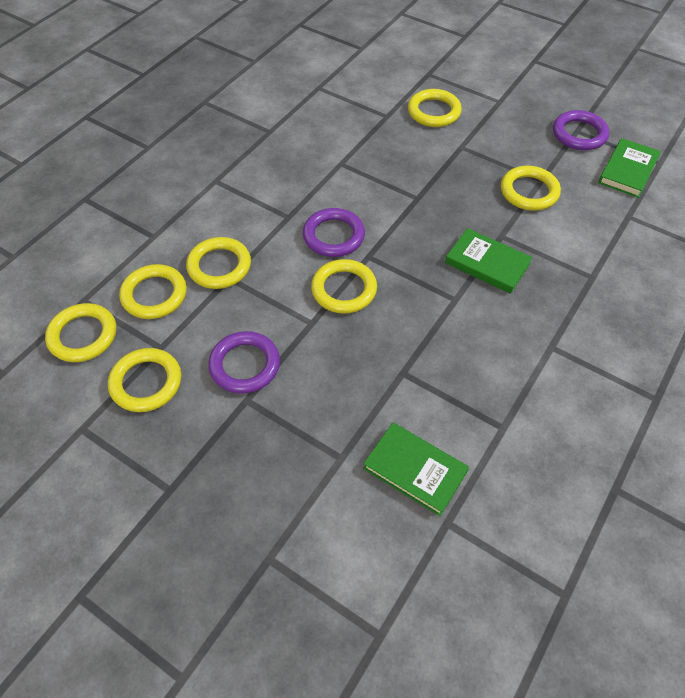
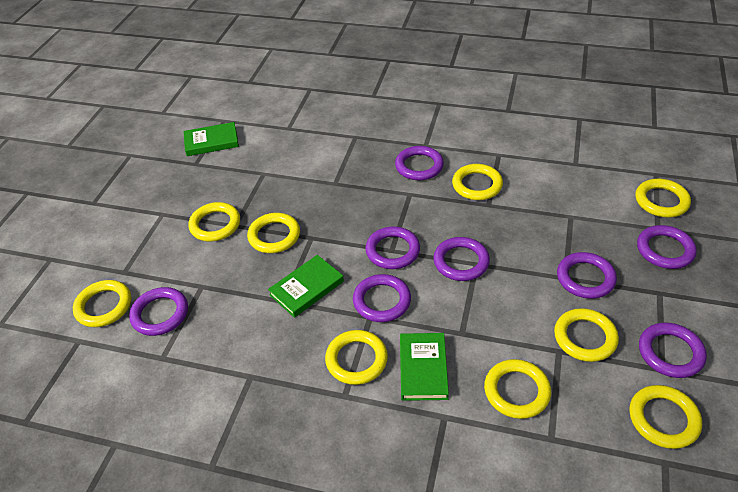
purple ring: 3 -> 8
yellow ring: 7 -> 9

